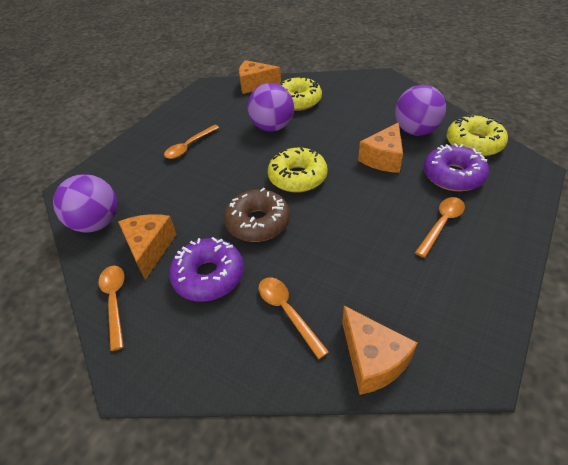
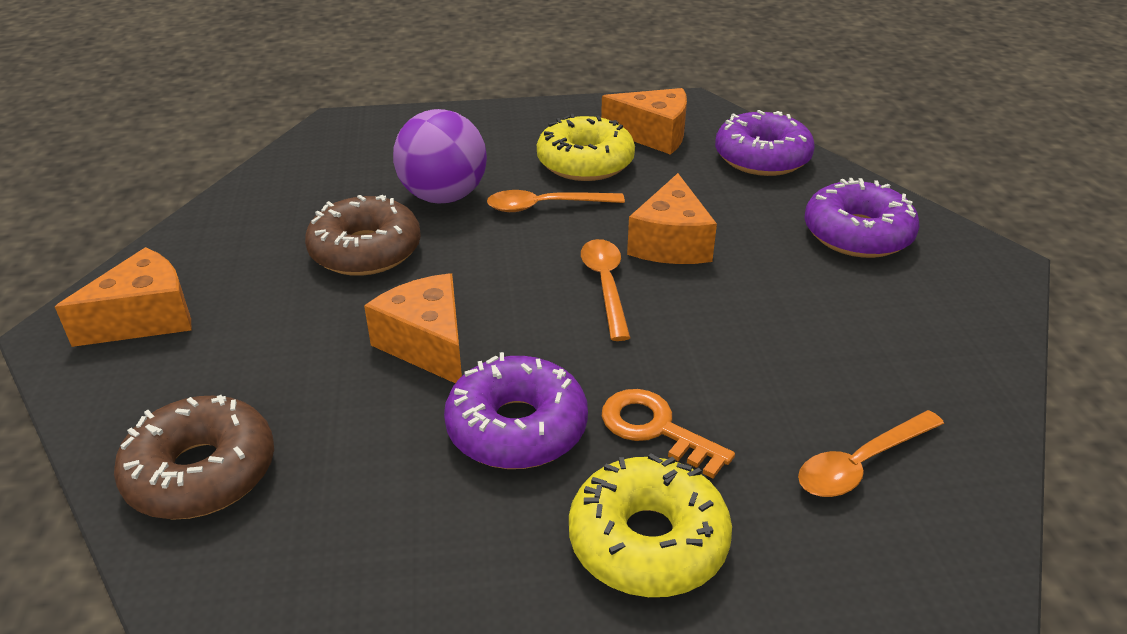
brown donut: 1 -> 2
orange key: 0 -> 1
orange spoon: 4 -> 3
purple ball: 3 -> 1
purple donut: 2 -> 3
yellow donut: 3 -> 2

